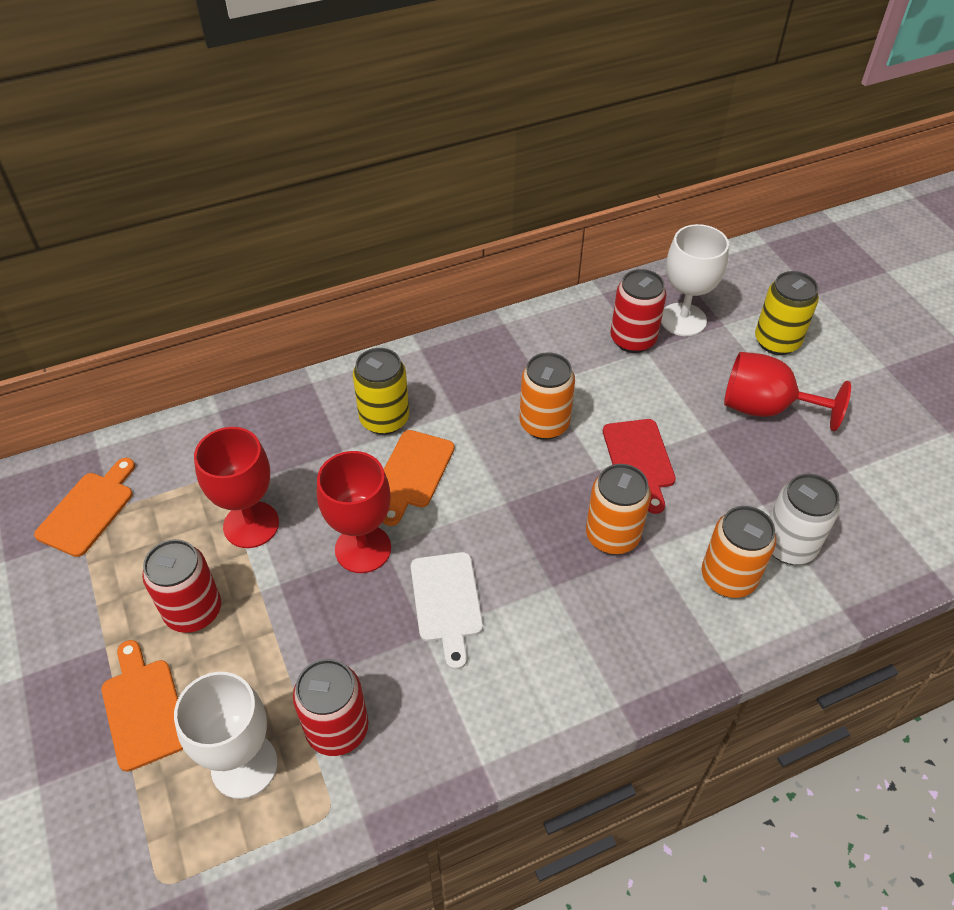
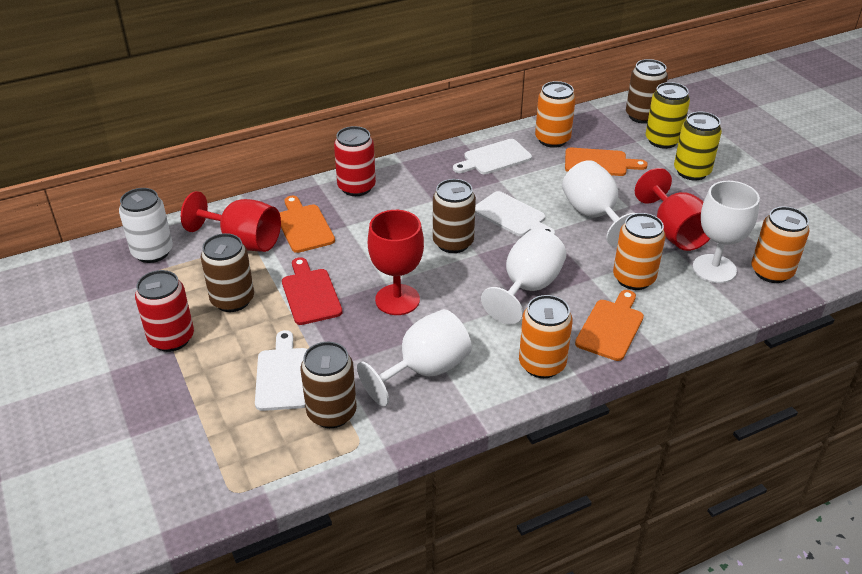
brown can: 0 -> 4
orange can: 3 -> 4
red can: 3 -> 2
white cutting board: 1 -> 3
white goblet: 2 -> 4

